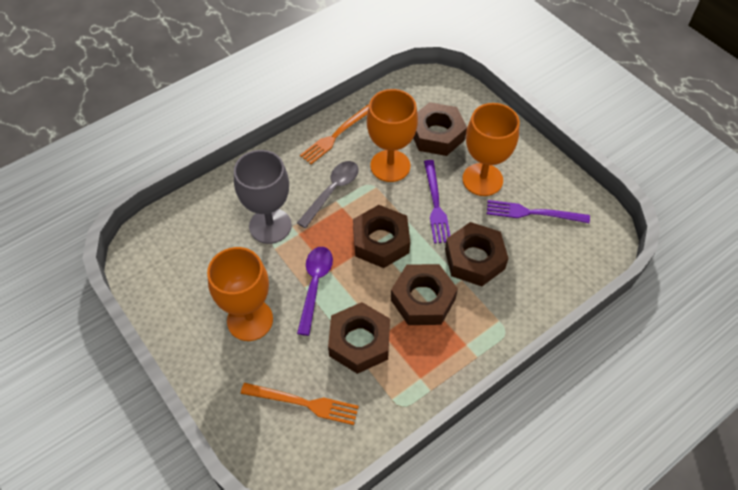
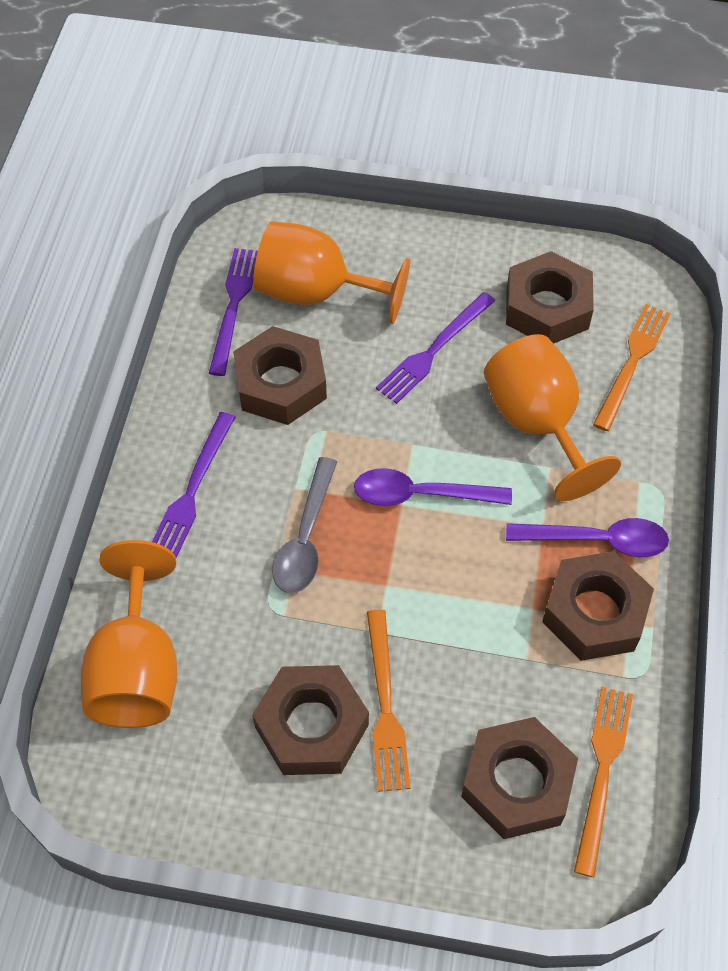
grey goblet: 1 -> 0
orange fork: 2 -> 3
purple fork: 2 -> 3
purple spoon: 1 -> 2

